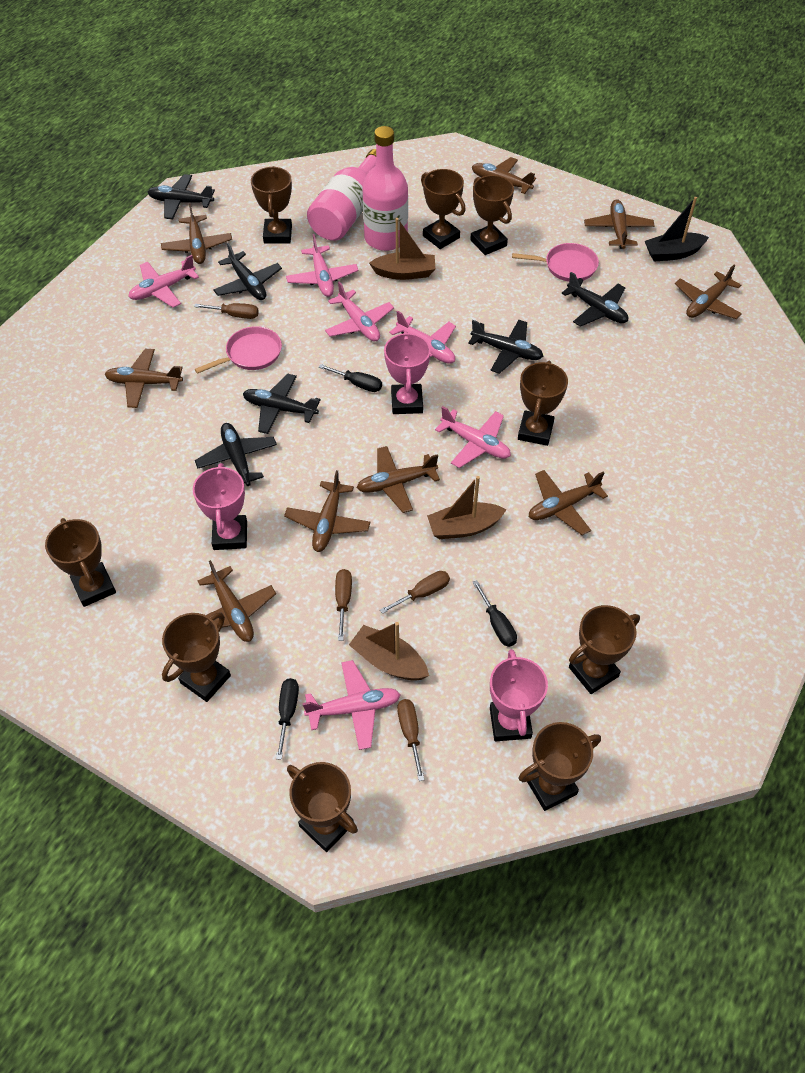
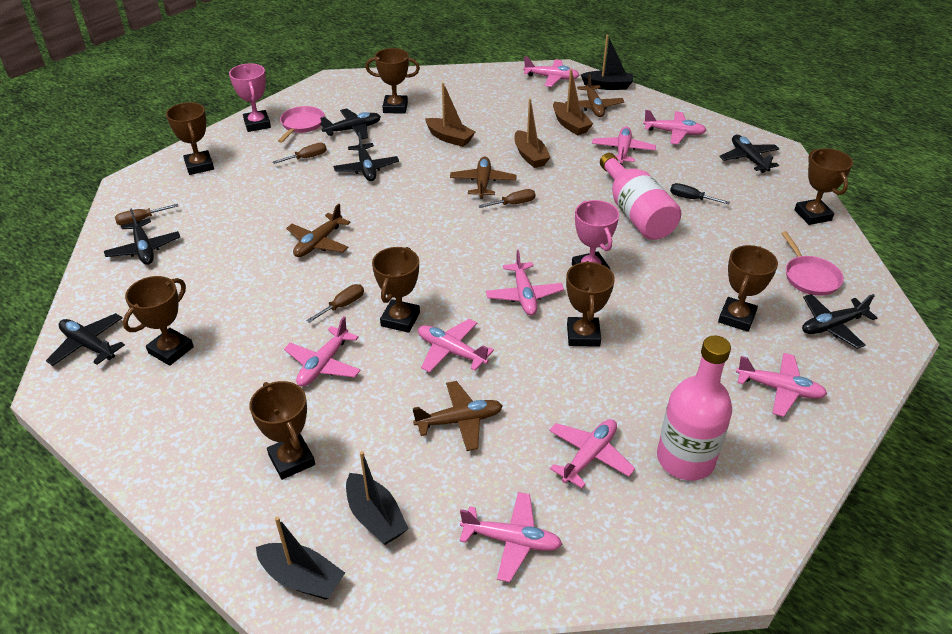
black boat: 1 -> 3
black screwdriver: 3 -> 1
brown plane: 9 -> 4
brown trophy: 9 -> 8
pink plane: 6 -> 9
pink trophy: 3 -> 2

